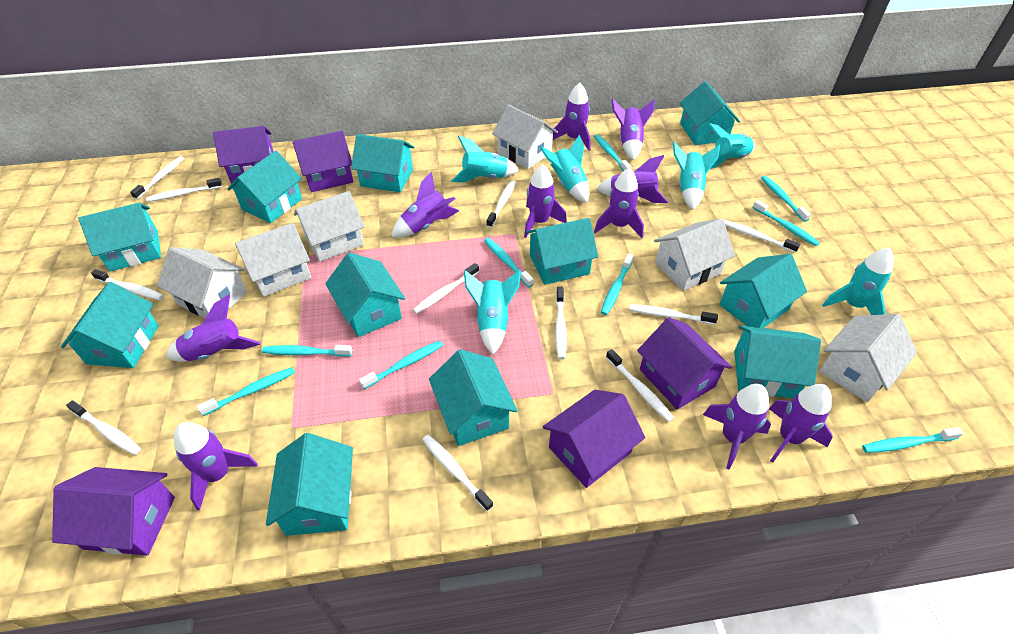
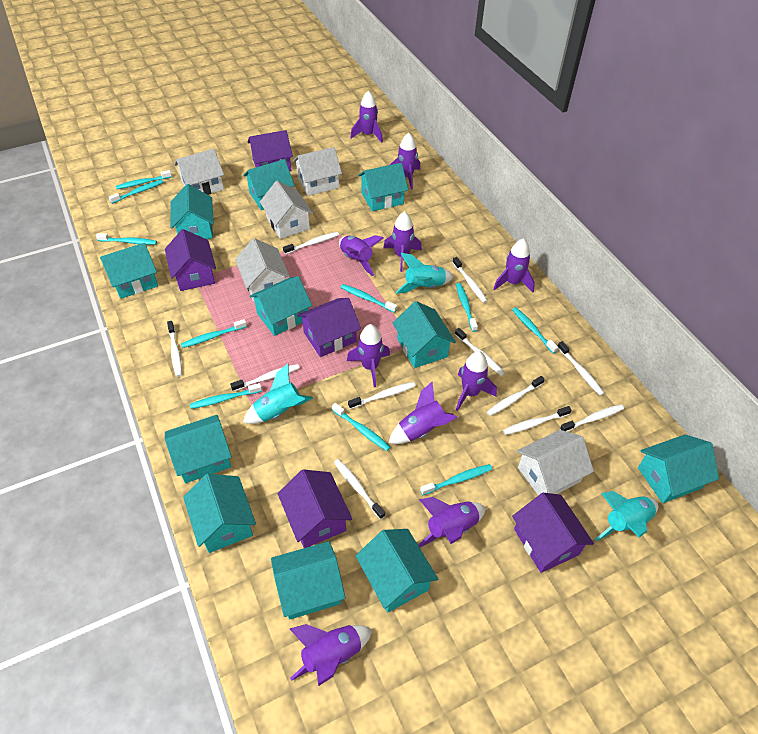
turquoise rocket: 6 -> 3
turquoise toothbrush: 9 -> 10
white house: 6 -> 5

